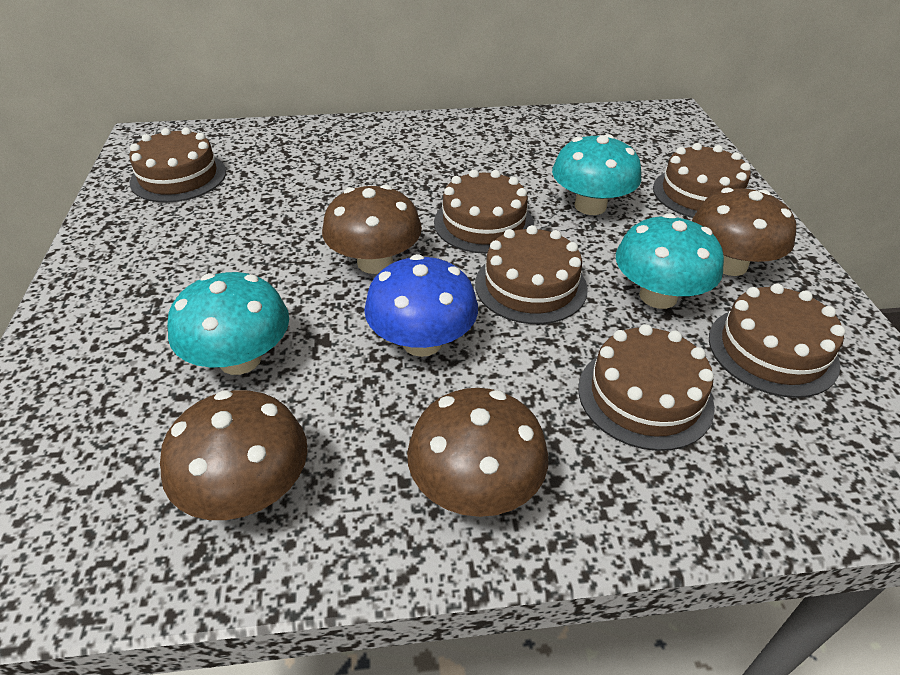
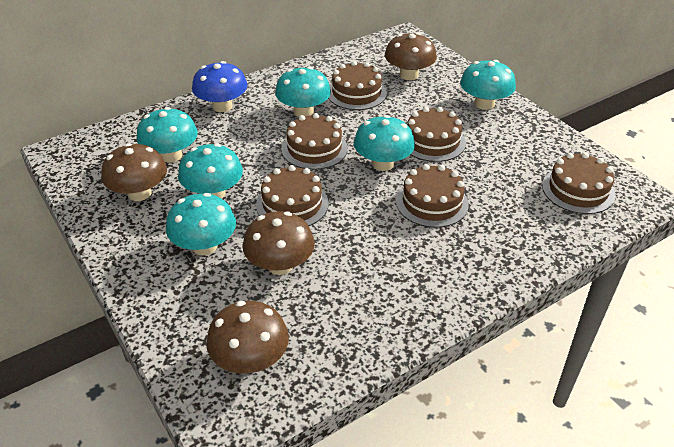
turquoise mushroom: 3 -> 6

